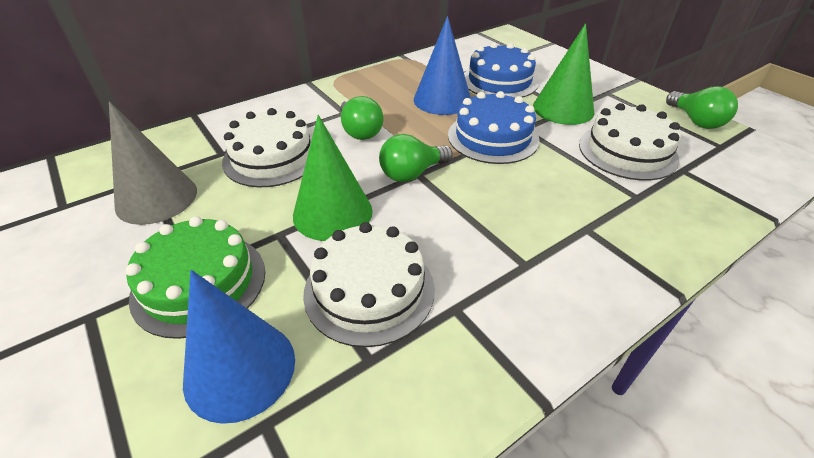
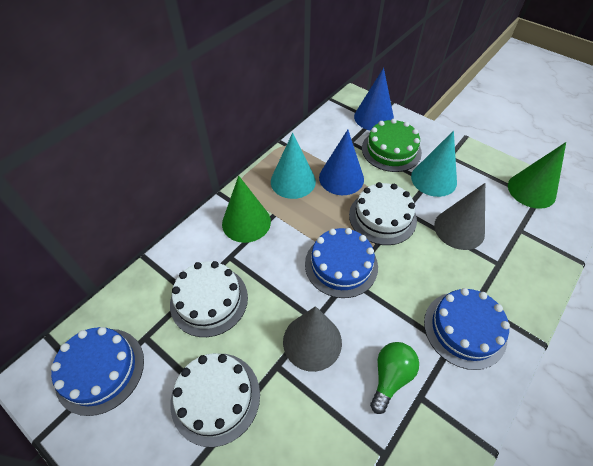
blue cake: 2 -> 3
green light bulb: 3 -> 1
grey cone: 1 -> 2
turquoise cone: 0 -> 2

